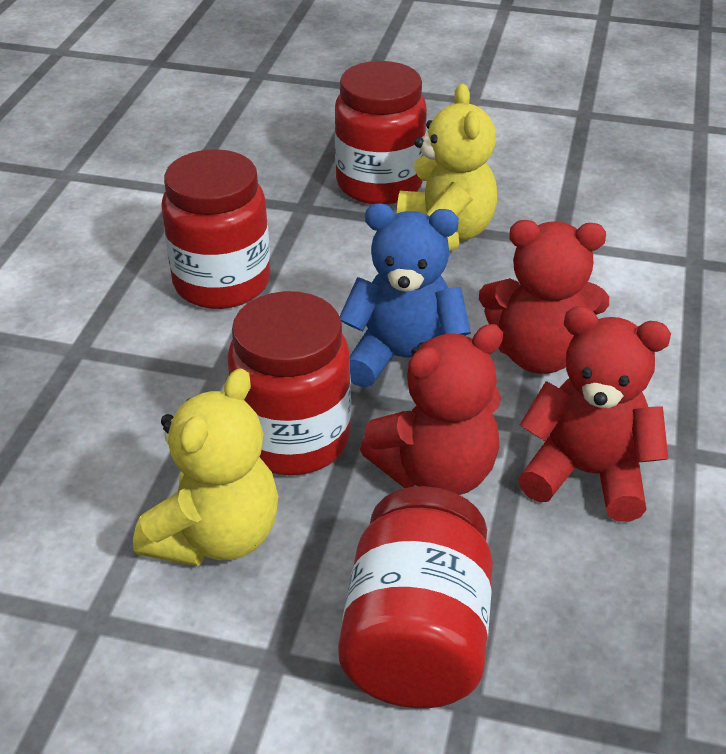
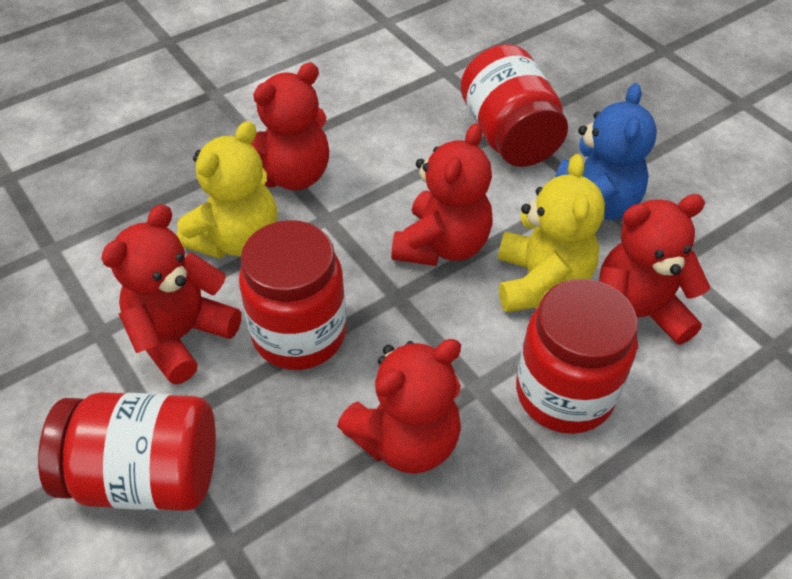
red teddy bear: 3 -> 5

